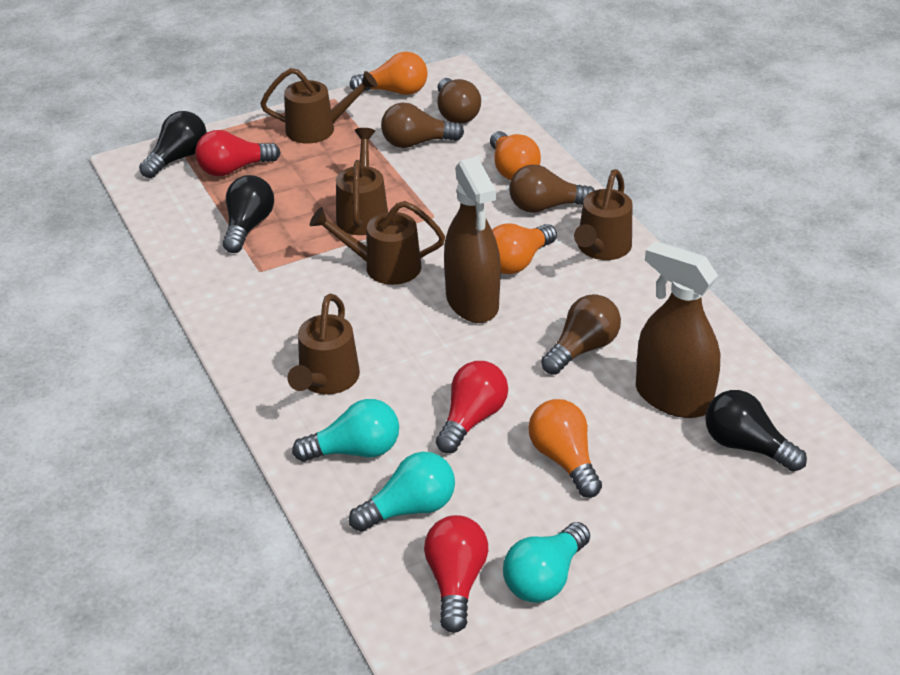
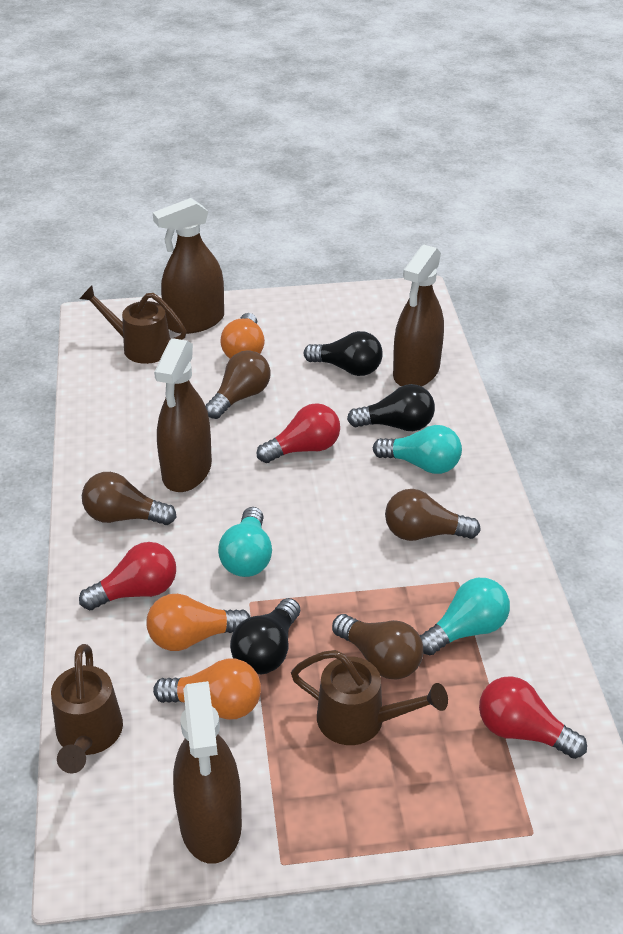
brown spray bottle: 2 -> 4
brown watering can: 5 -> 3
orange light bulb: 4 -> 3

